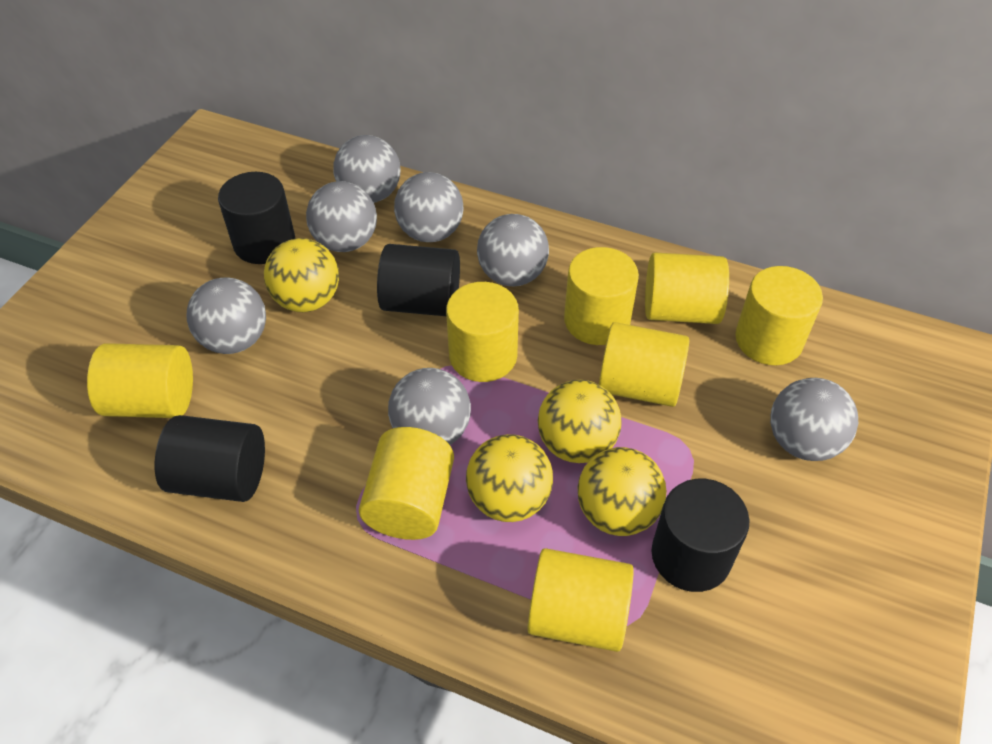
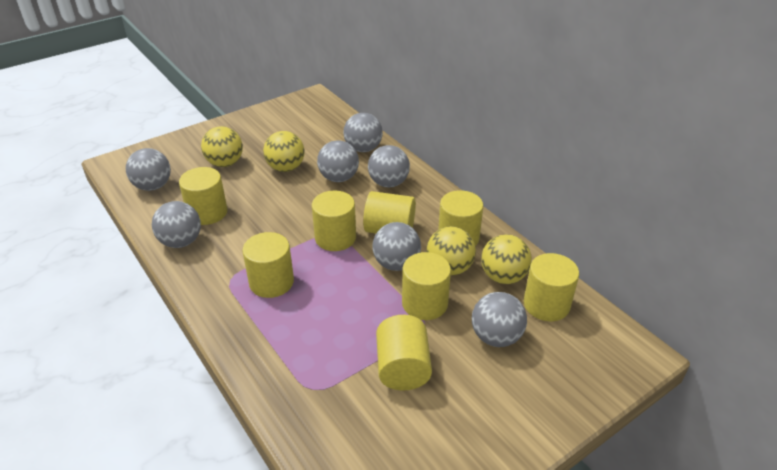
black cylinder: 4 -> 0

